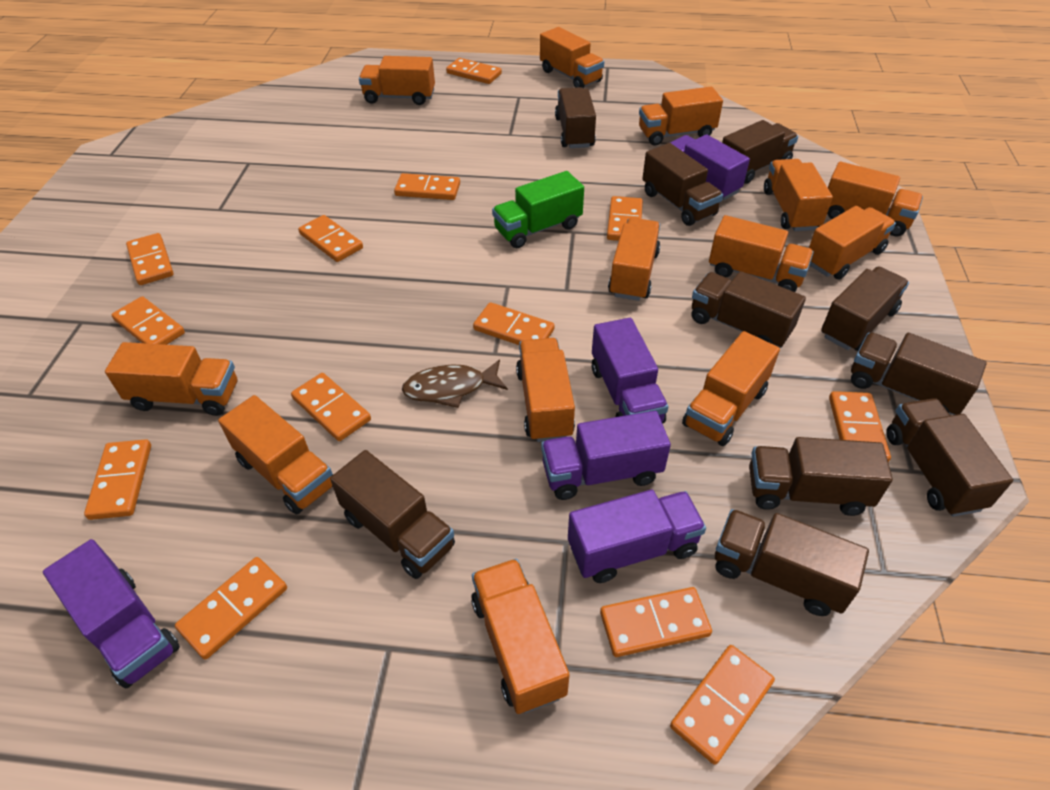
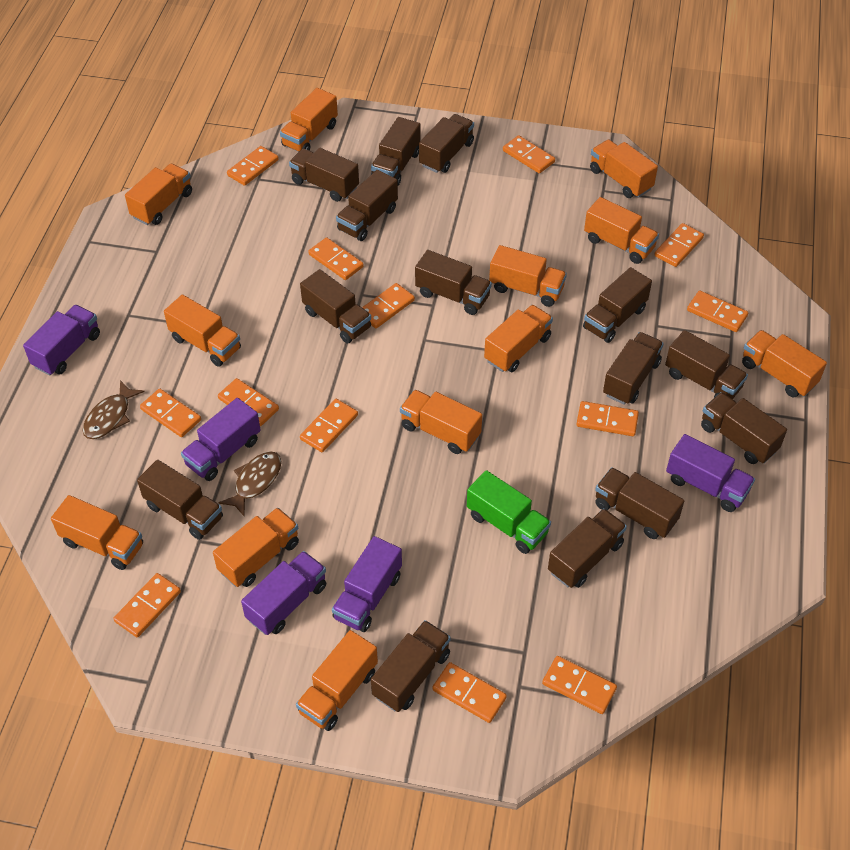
brown fish: 1 -> 2
brown truck: 10 -> 14
orange truck: 13 -> 12

